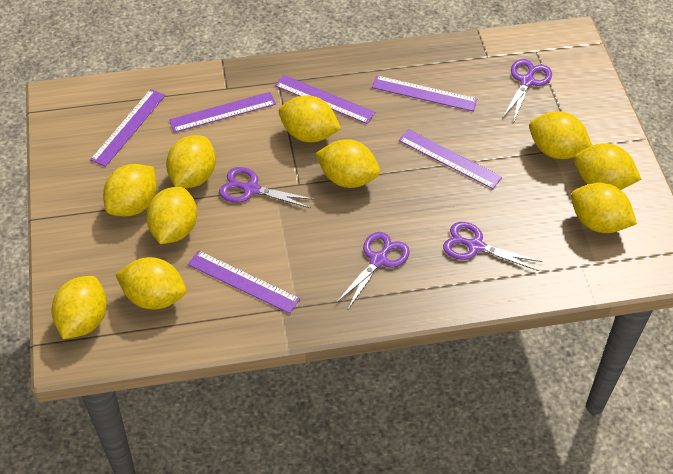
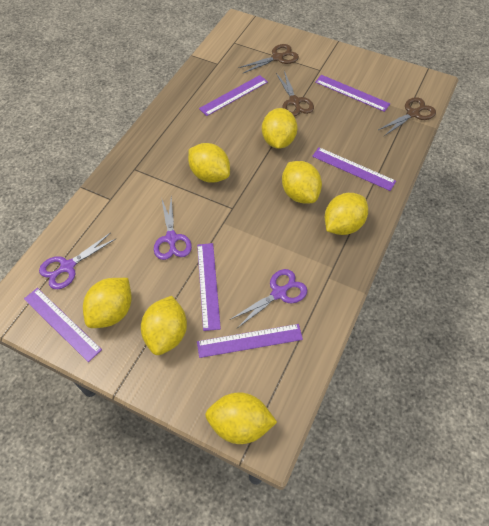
brown scissors: 0 -> 3
purple scissors: 4 -> 3
yellow lemon: 10 -> 7

